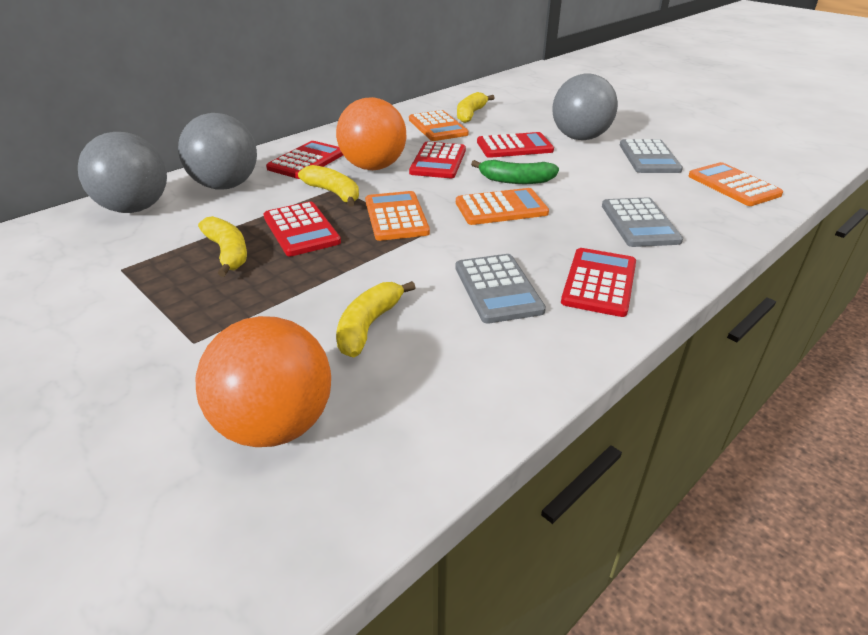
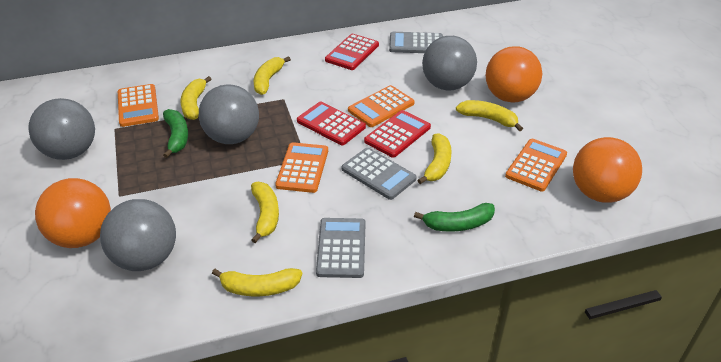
green banana: 1 -> 2
grey ball: 3 -> 4
orange ball: 2 -> 3
red calculator: 5 -> 3
yellow banana: 4 -> 6

